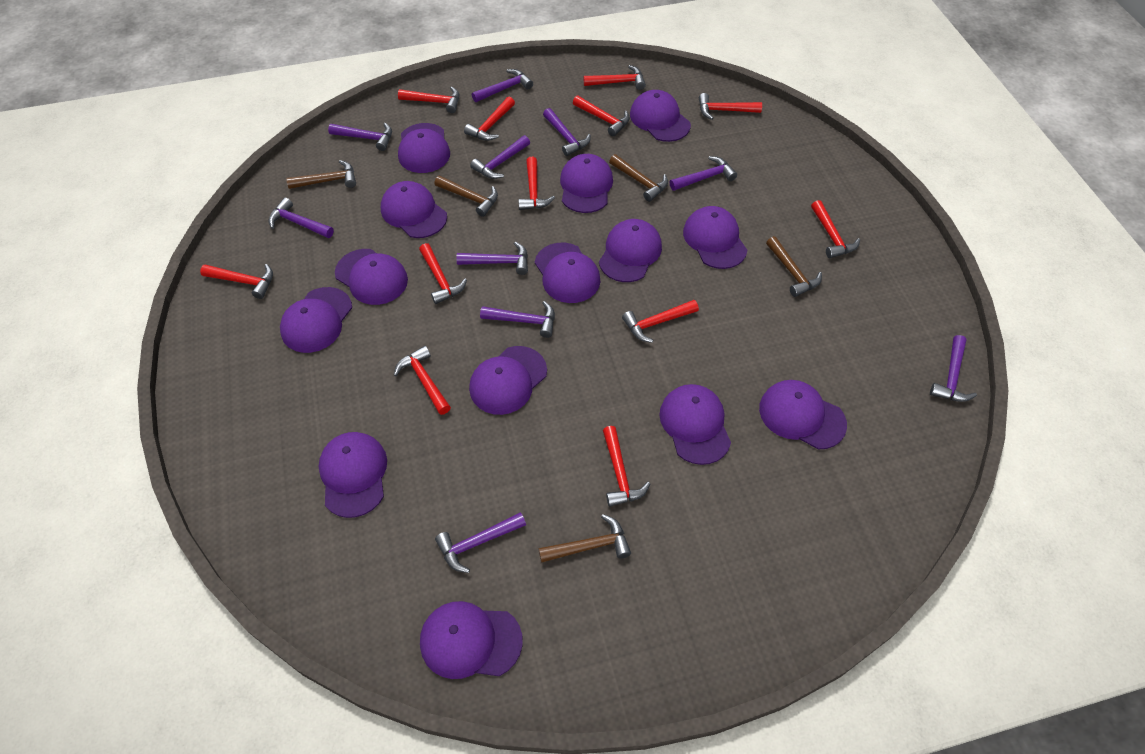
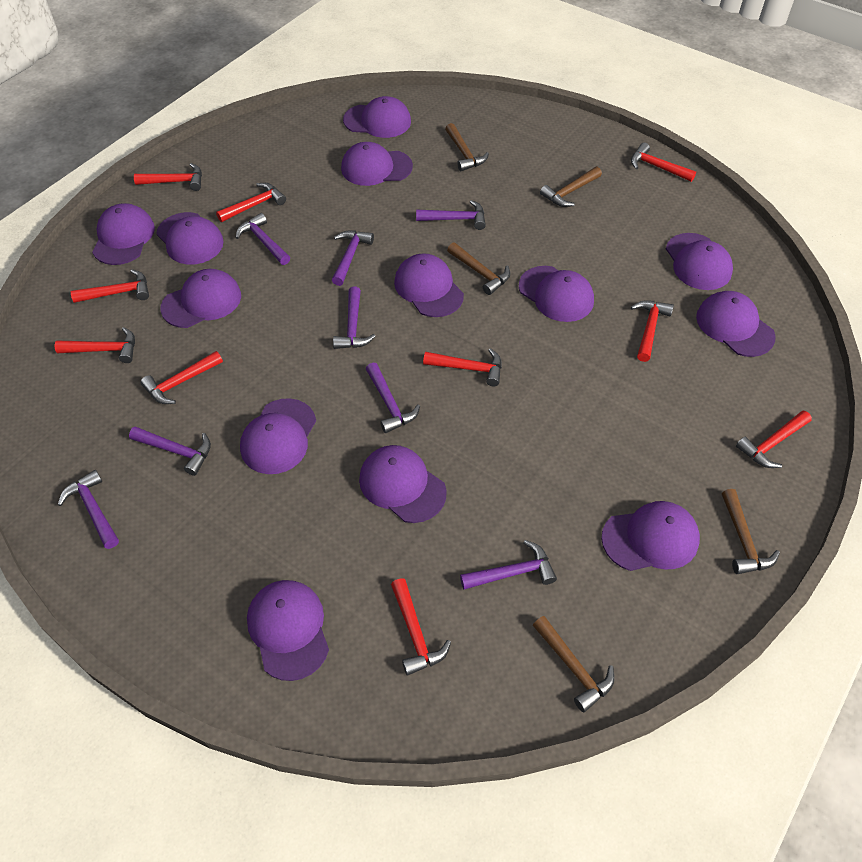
purple cap: 14 -> 13
purple hammer: 10 -> 8
red hammer: 12 -> 10

